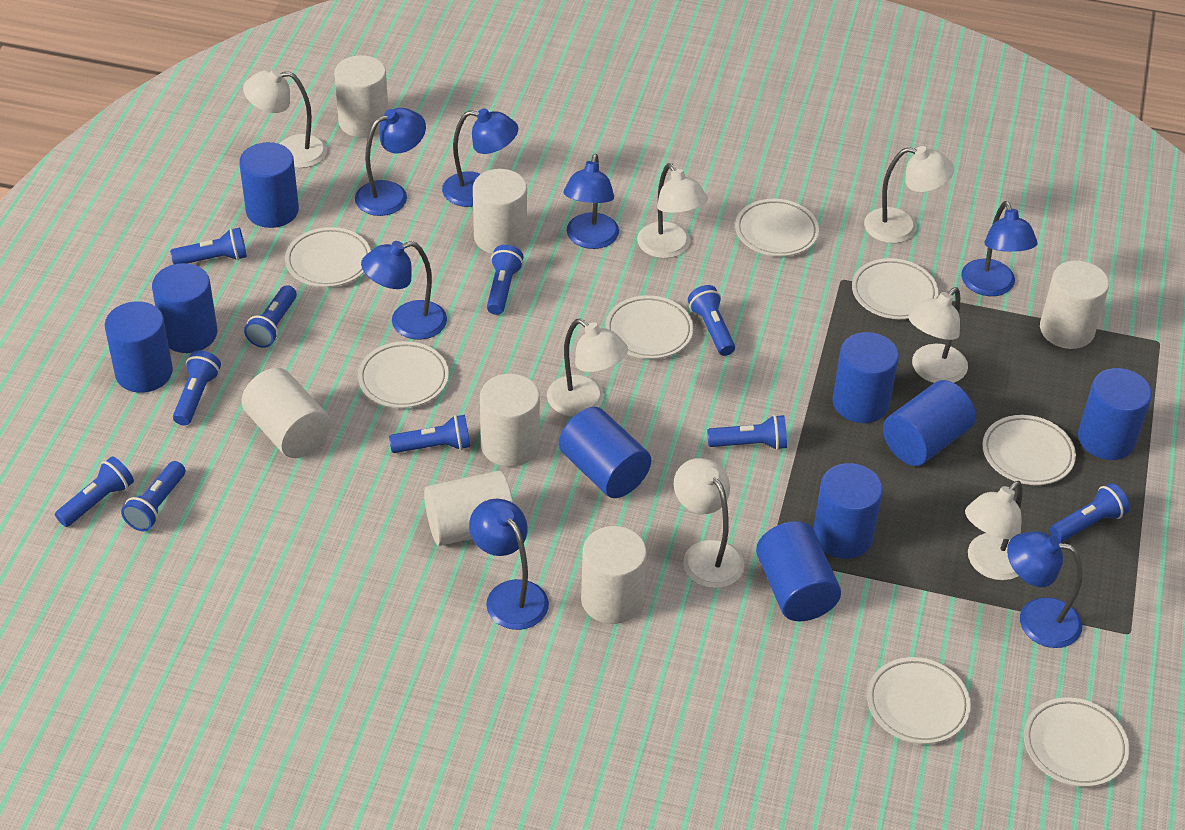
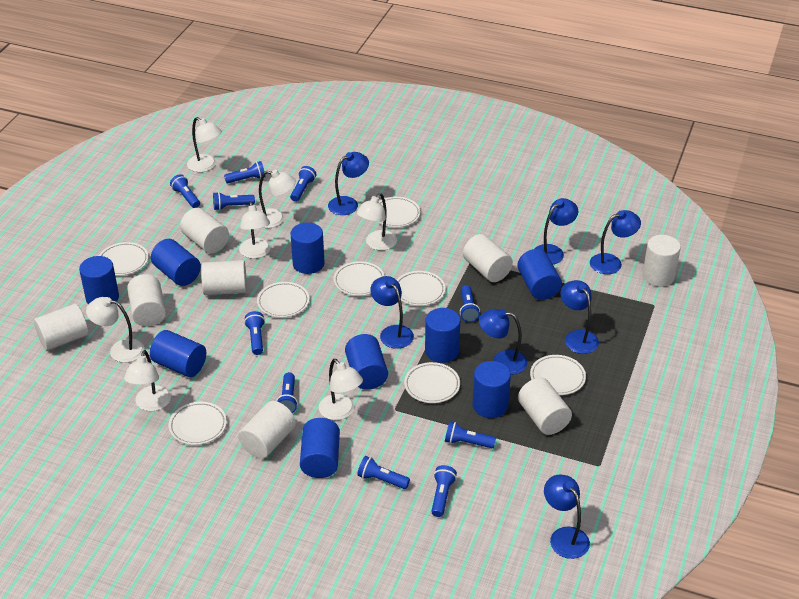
white cylinder: 7 -> 8

